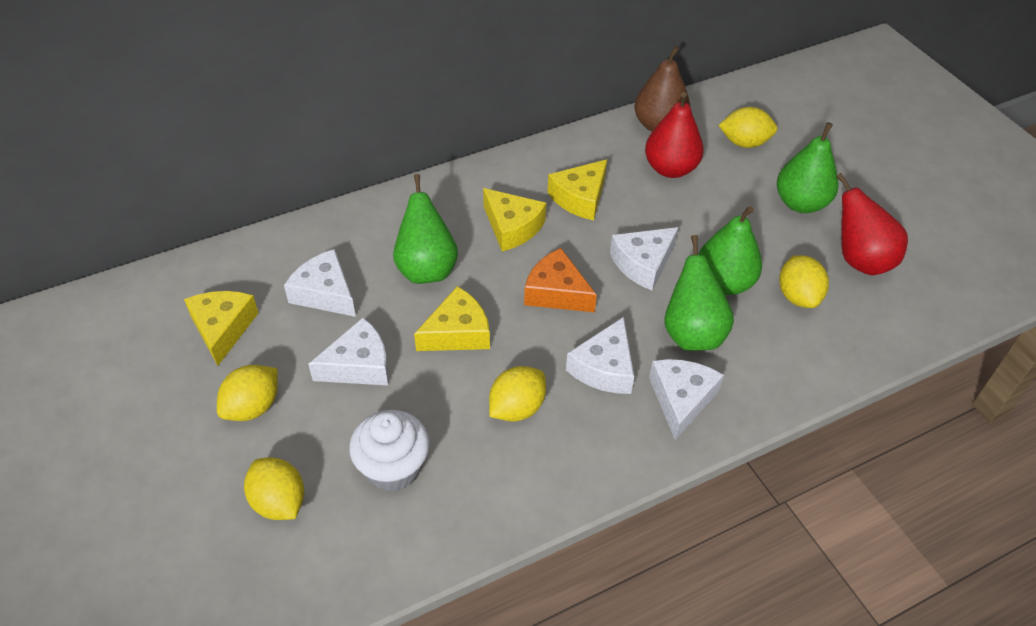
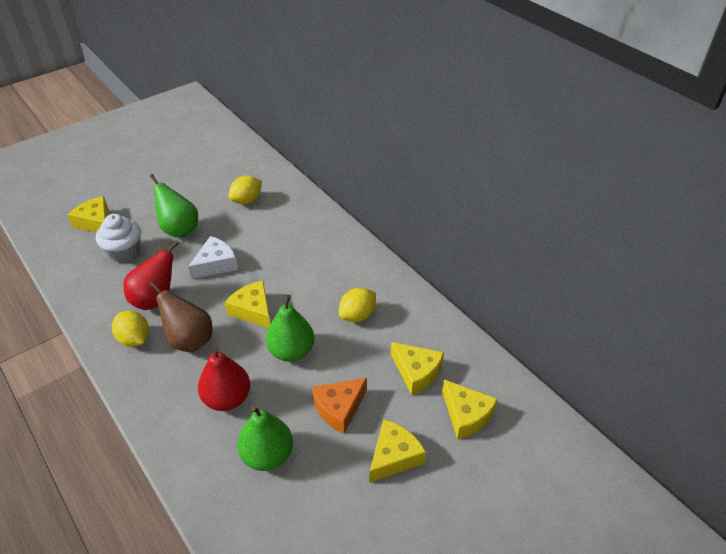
green pear: 4 -> 3
white cheese: 5 -> 1
yellow cheese: 4 -> 5
yellow lemon: 5 -> 3

